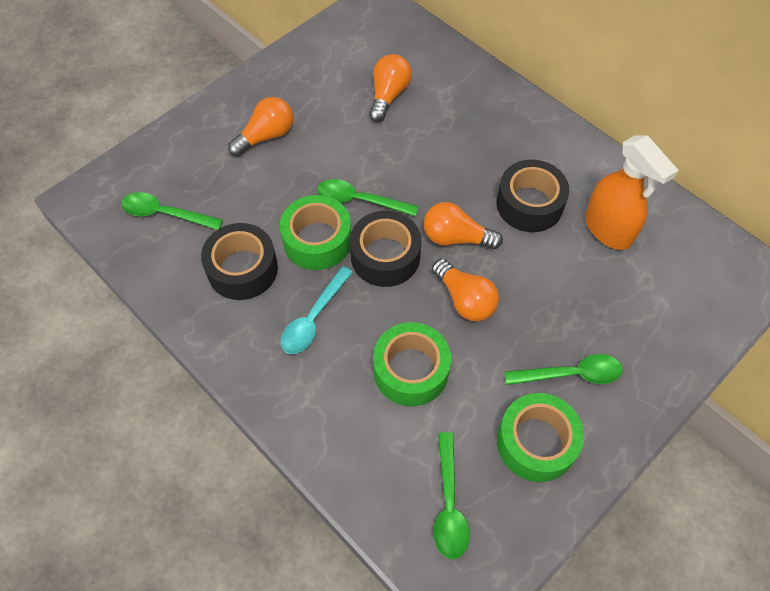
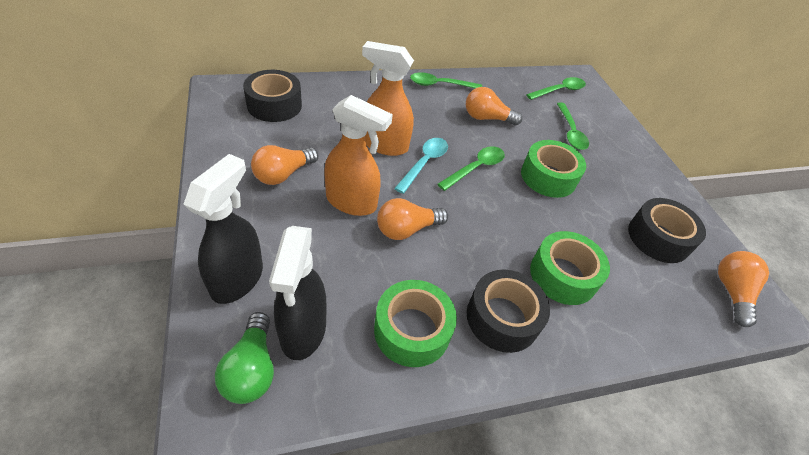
black spray bottle: 0 -> 2
green light bulb: 0 -> 1
orange spray bottle: 1 -> 2

